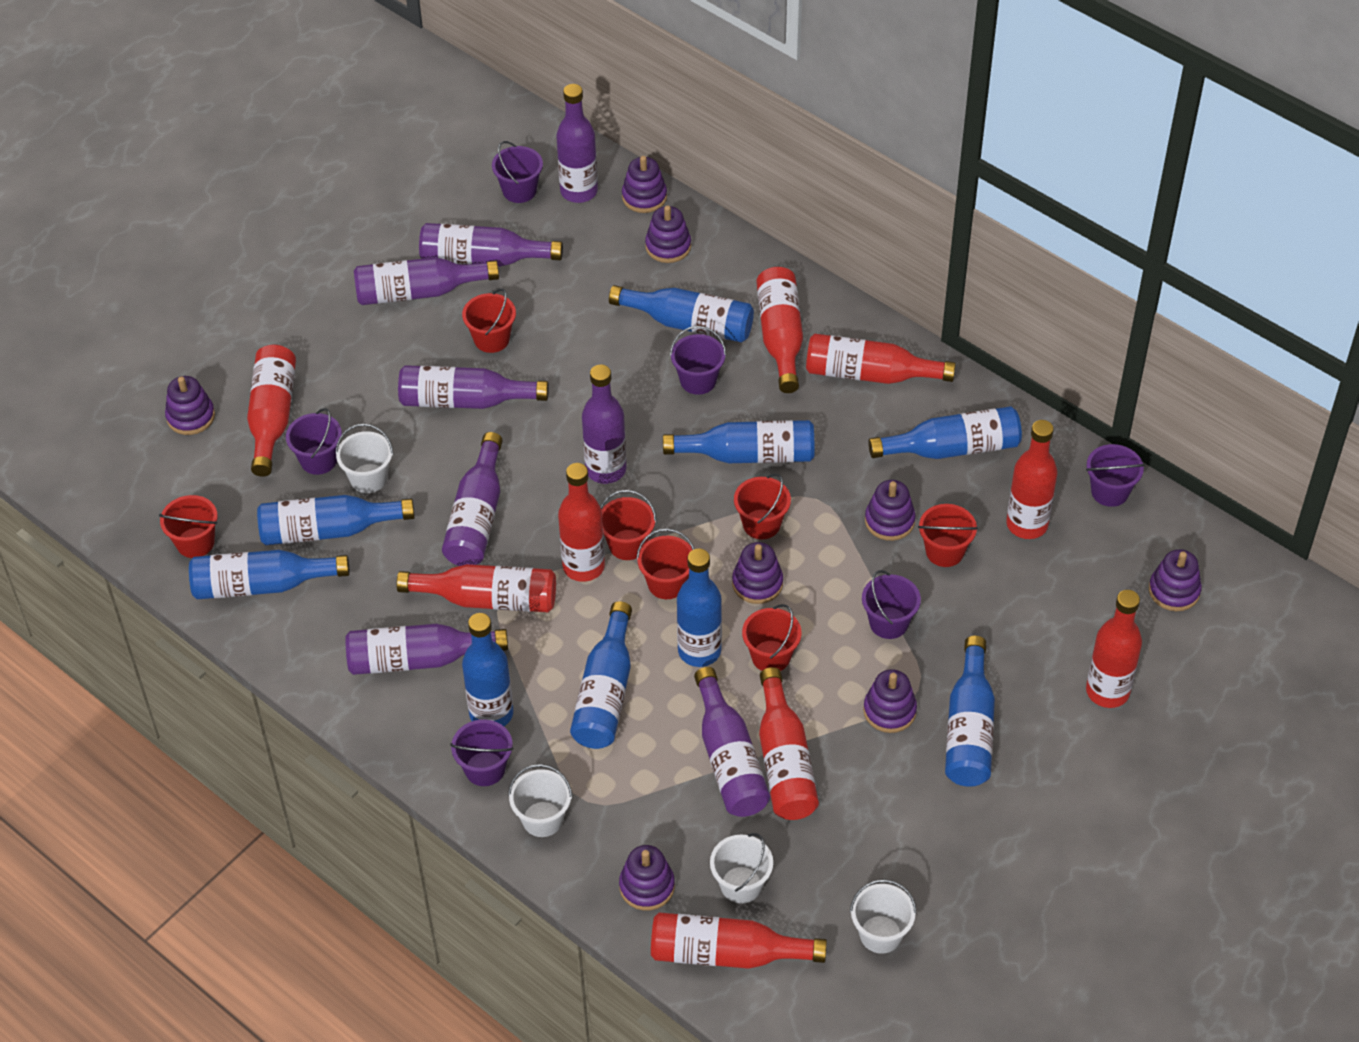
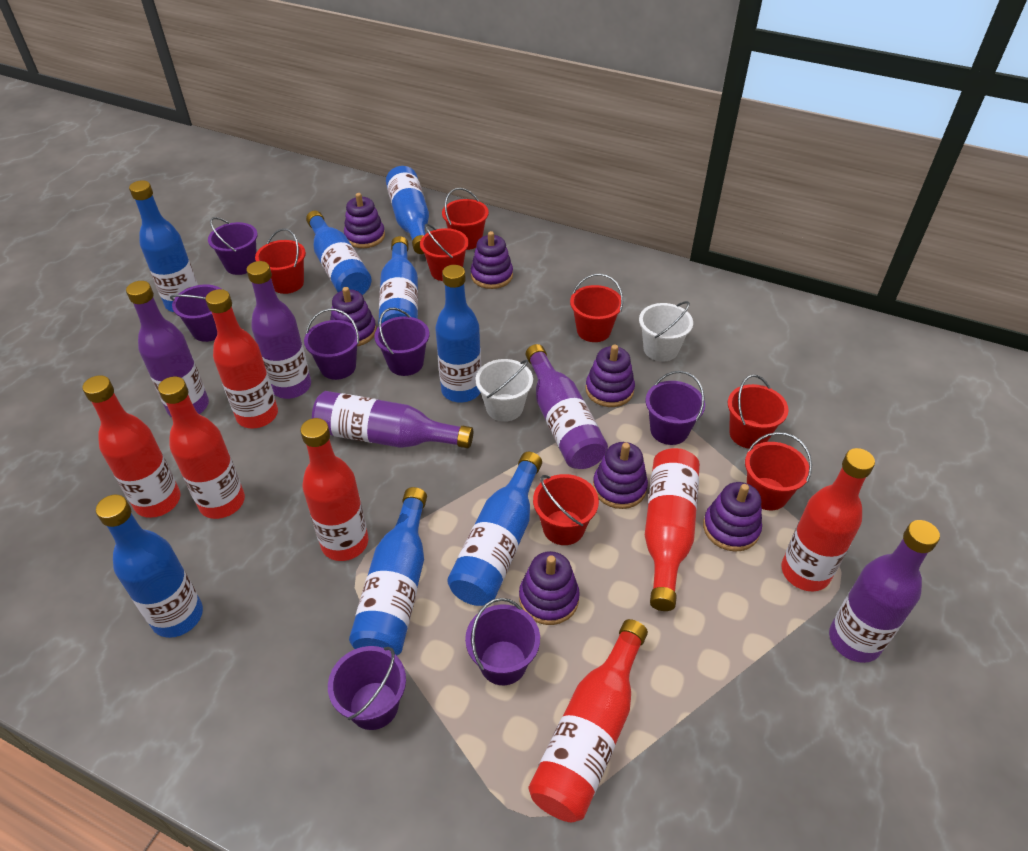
blue bottle: 9 -> 8
purple bottle: 8 -> 5
purple bucket: 6 -> 7
purple stacking toy: 8 -> 7
red bottle: 9 -> 7
white bucket: 4 -> 2

